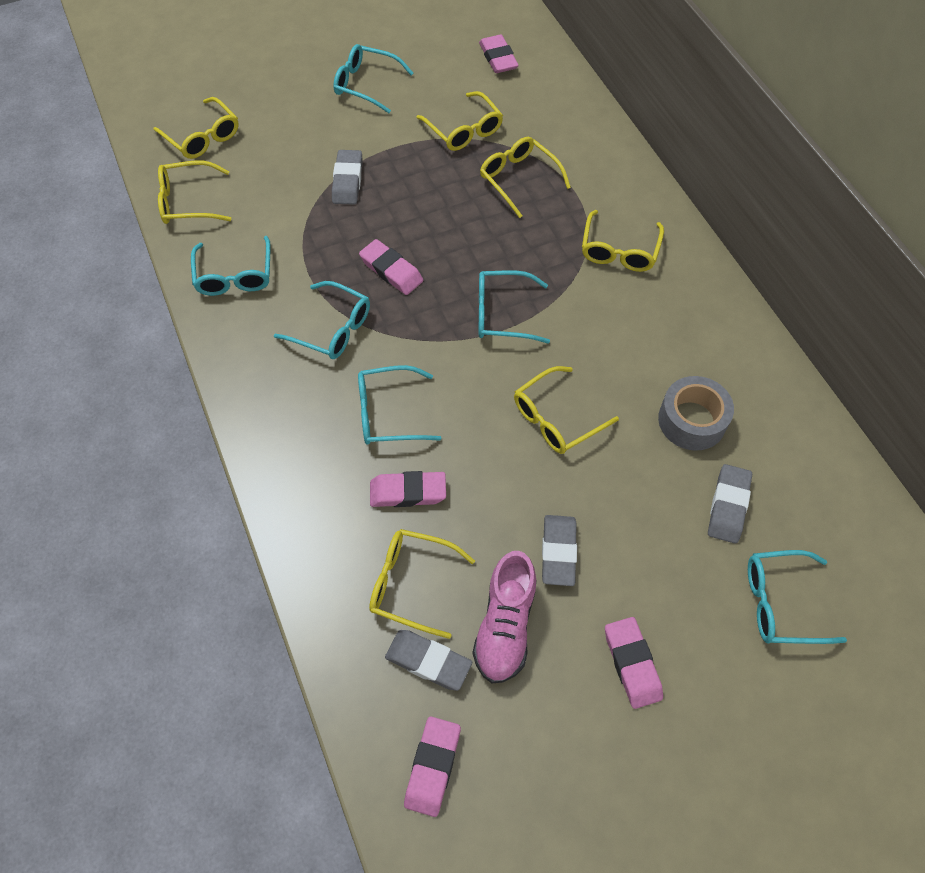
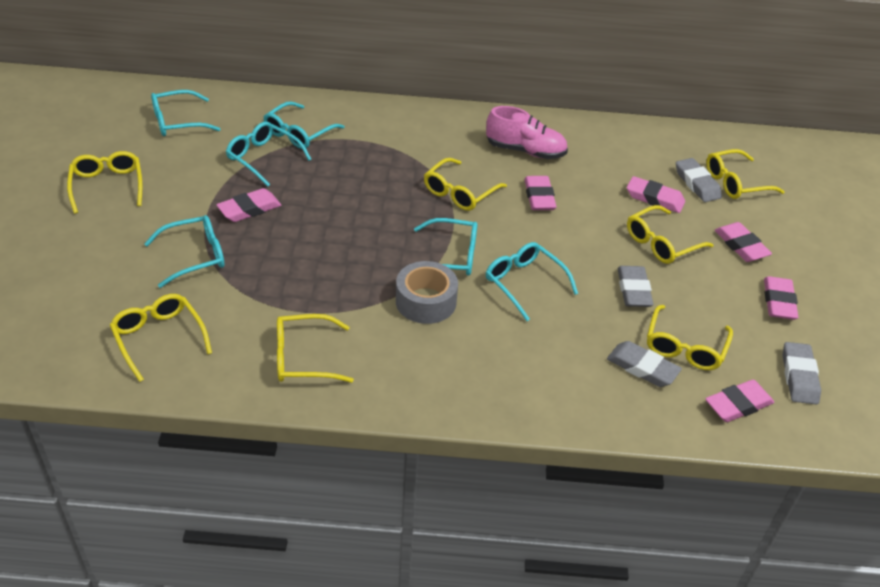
pink eraser: 5 -> 6

